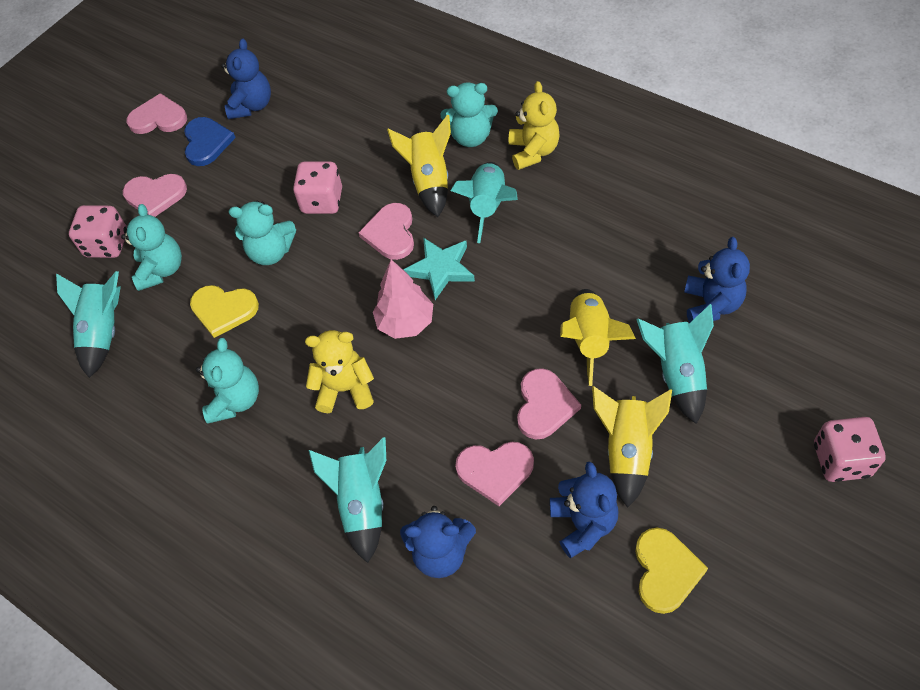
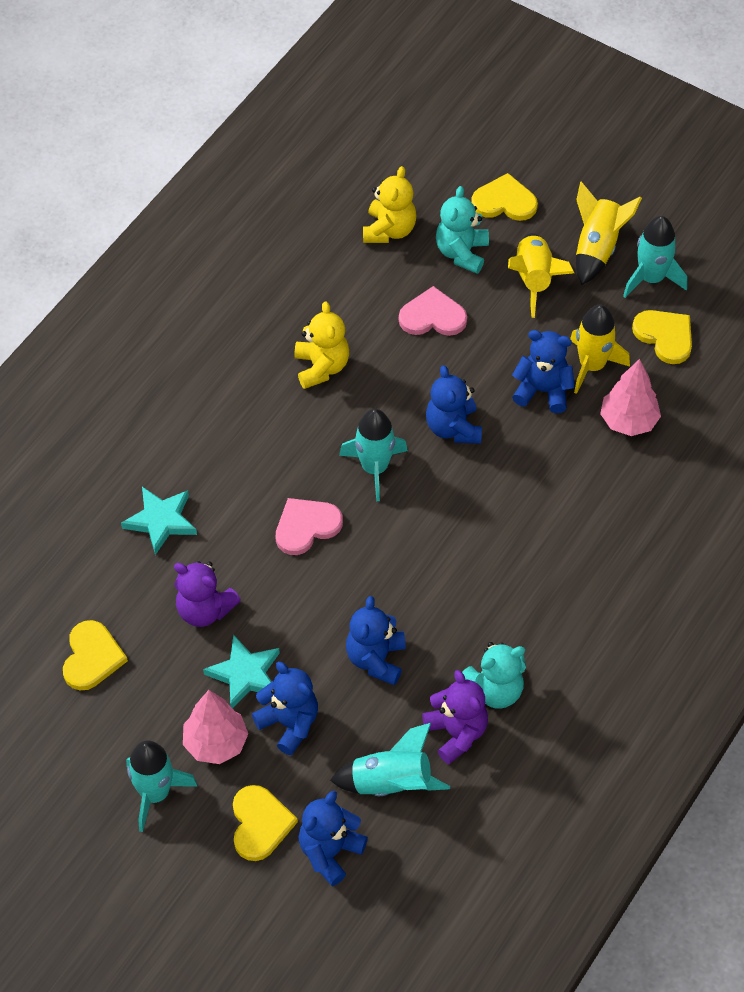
blue heart: 1 -> 0
blue teddy bear: 4 -> 5
pink dice: 3 -> 0
pink heart: 5 -> 2
pink tree: 1 -> 2
purple teddy bear: 0 -> 2
turquoise star: 1 -> 2
turquoise teddy bear: 4 -> 2
yellow heart: 2 -> 4

